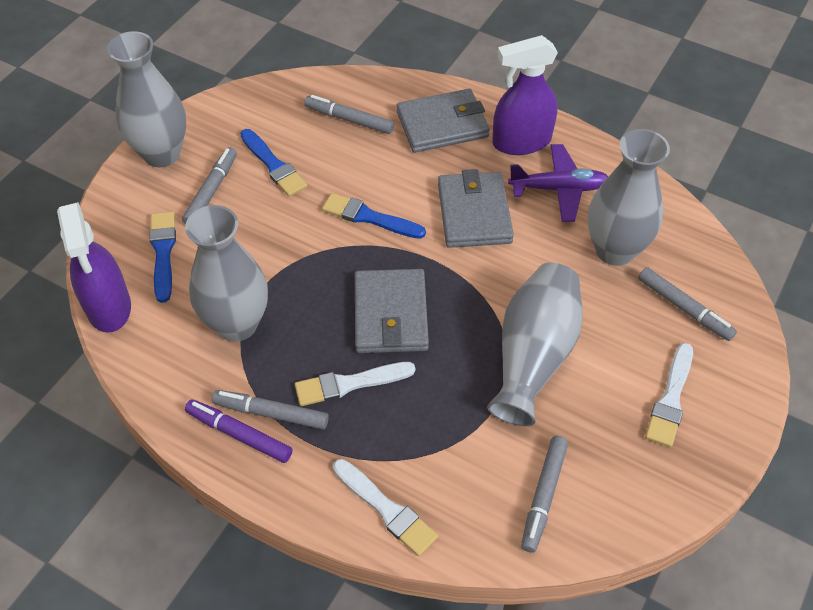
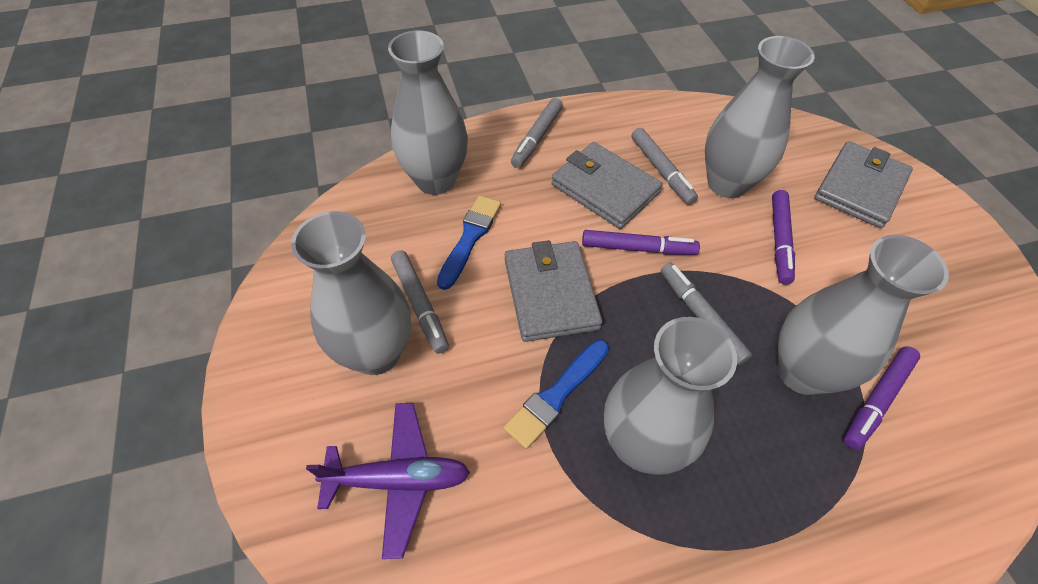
blue brush: 3 -> 2
grey marker: 5 -> 4
grey vase: 4 -> 5
purple marker: 1 -> 3
purple spray bottle: 2 -> 0
white brush: 3 -> 0

